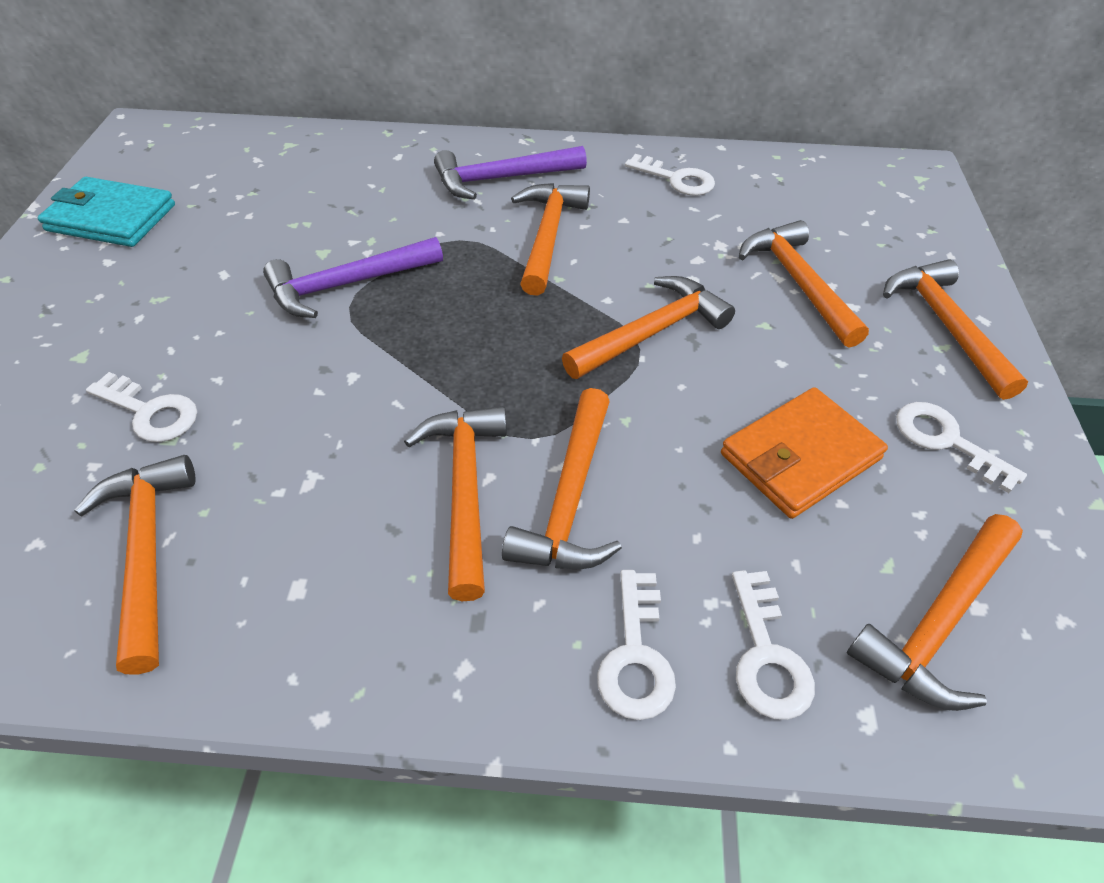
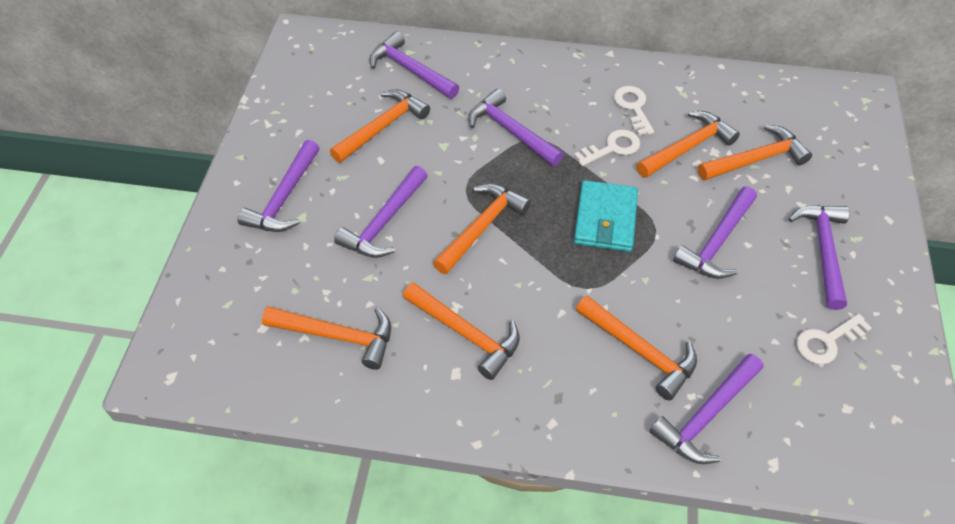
orange hammer: 8 -> 7
orange wallet: 1 -> 0
purple hammer: 2 -> 7
white key: 5 -> 3

